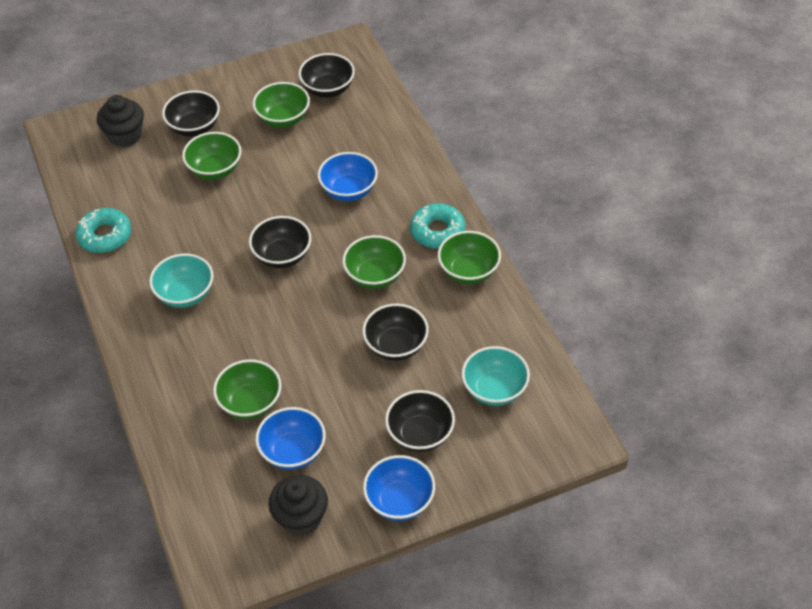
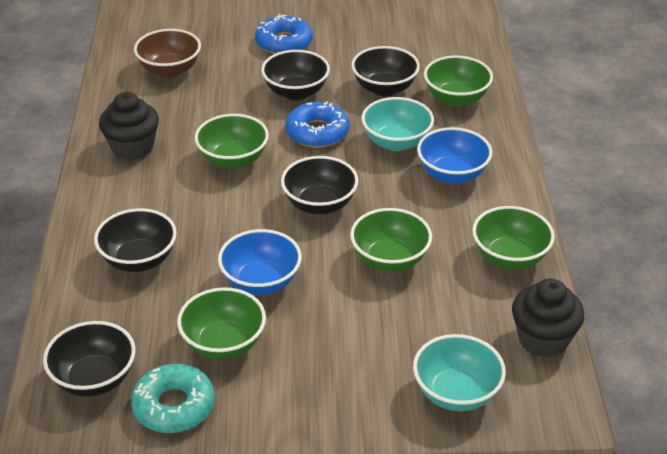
blue bowl: 3 -> 2
blue donut: 0 -> 2
brown bowl: 0 -> 1
turquoise donut: 2 -> 1

